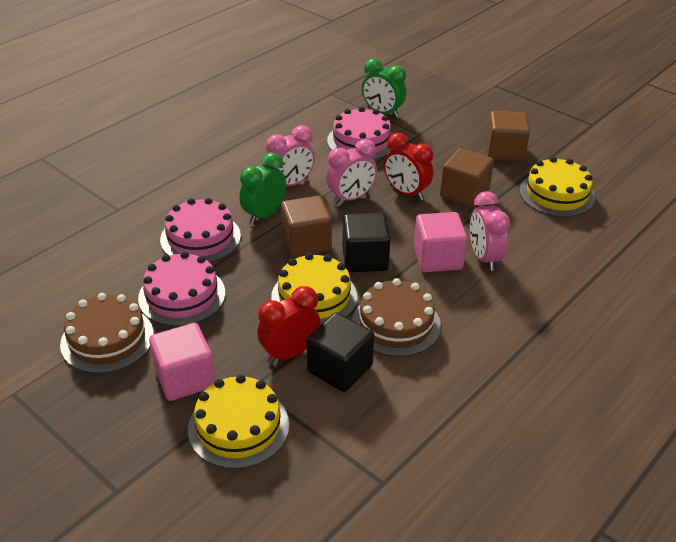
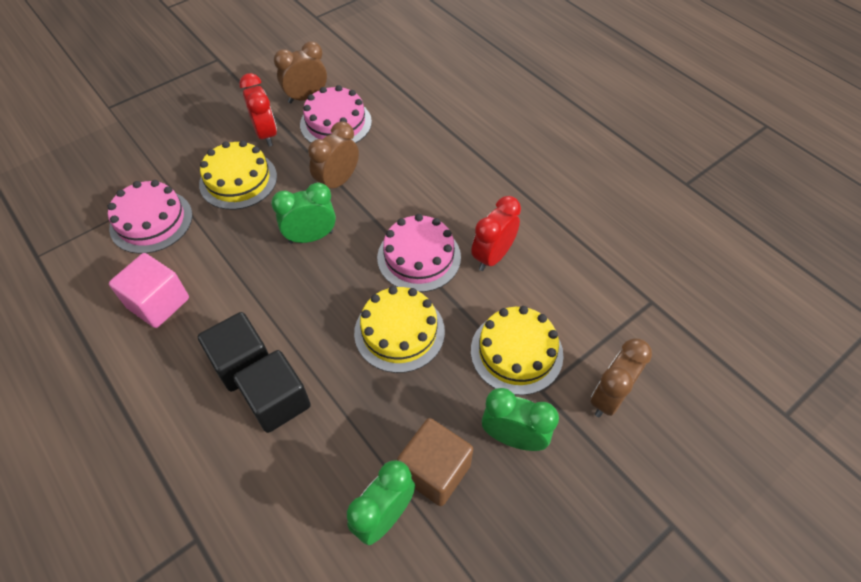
brown cake: 2 -> 0
brown clock: 0 -> 3
brown cube: 3 -> 1
green clock: 2 -> 3
pink clock: 3 -> 0
pink cube: 2 -> 1

